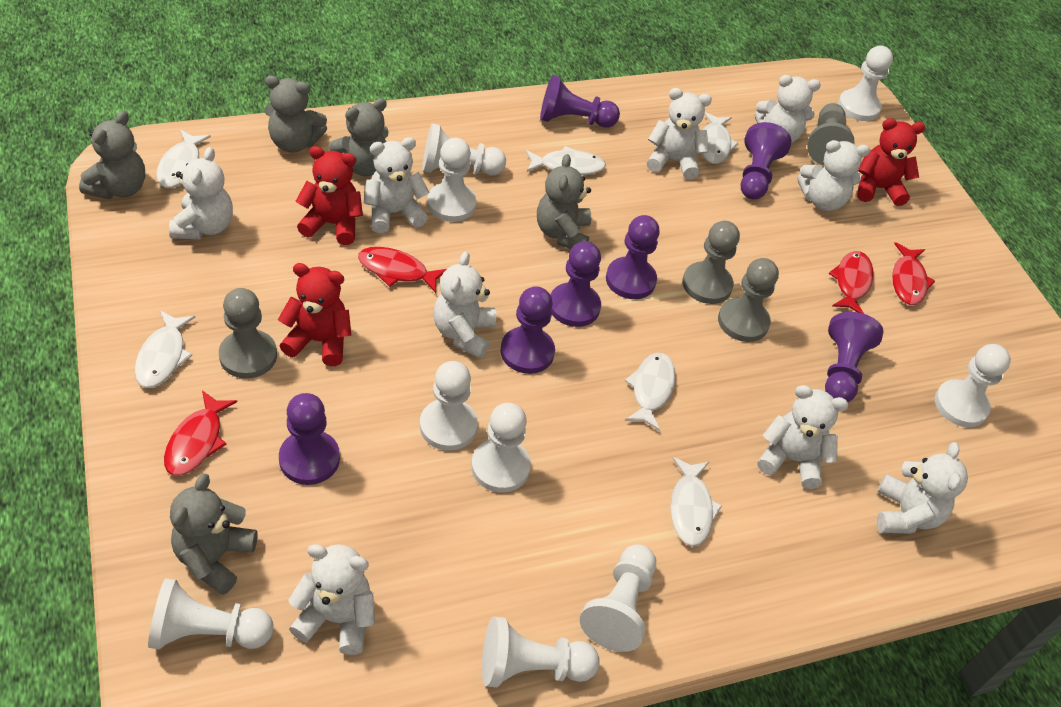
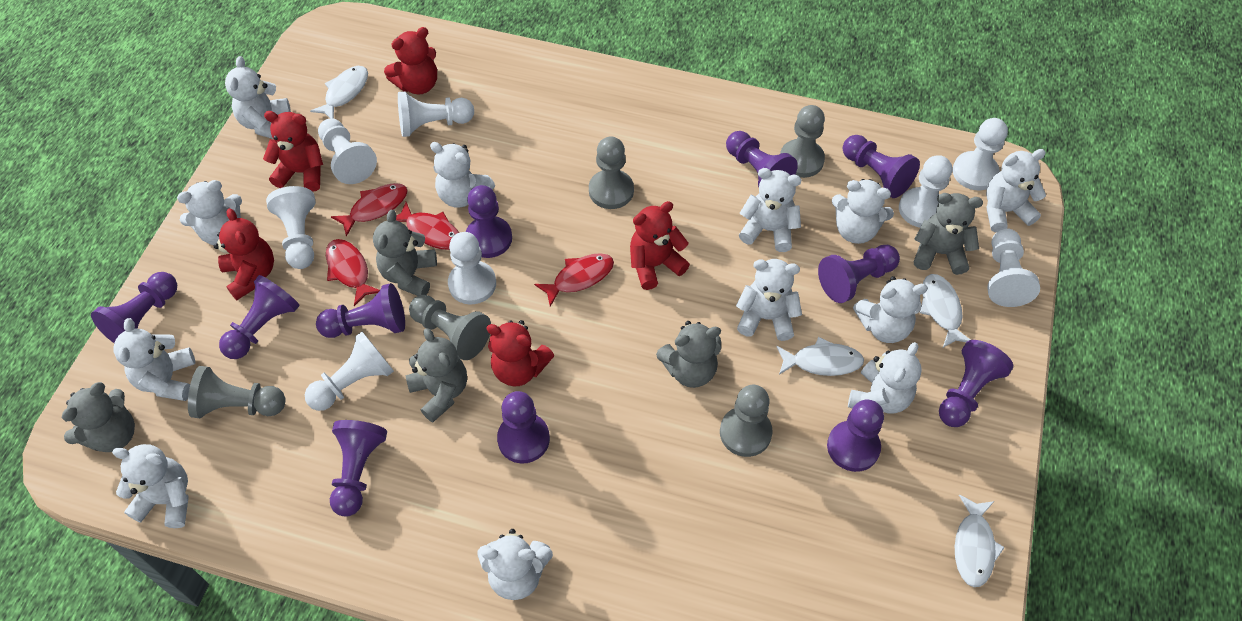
grey pawn: 4 -> 5
purple pawn: 7 -> 11
red teddy bear: 3 -> 5
white fish: 6 -> 4
white pawn: 9 -> 8
white teddy bear: 9 -> 12

